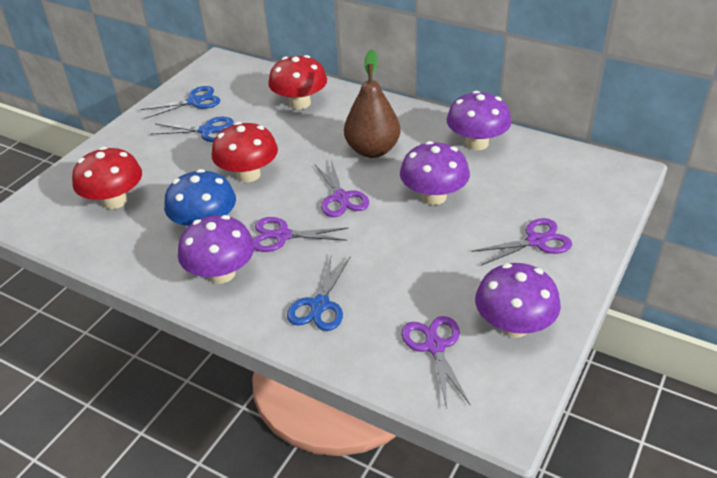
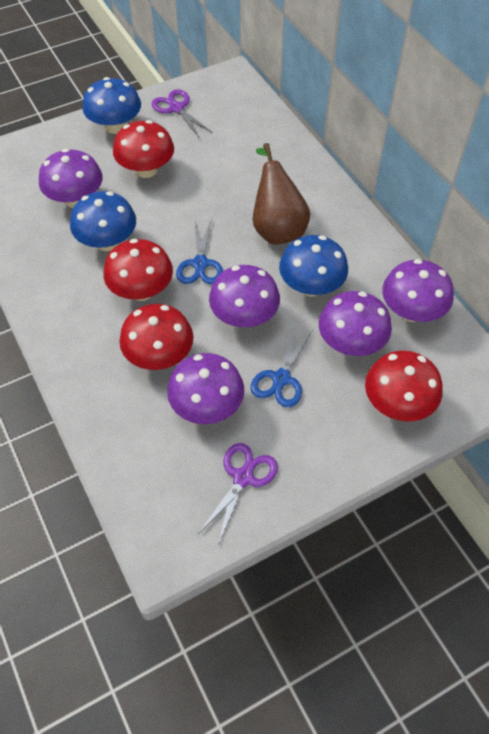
blue mushroom: 1 -> 3
blue scissors: 3 -> 2
purple mushroom: 4 -> 5
purple scissors: 4 -> 2
red mushroom: 3 -> 4

